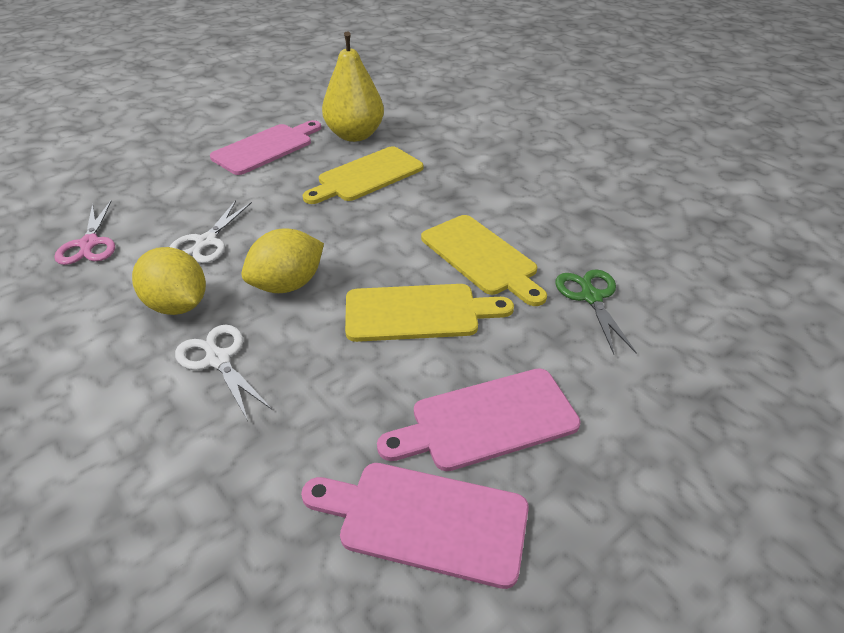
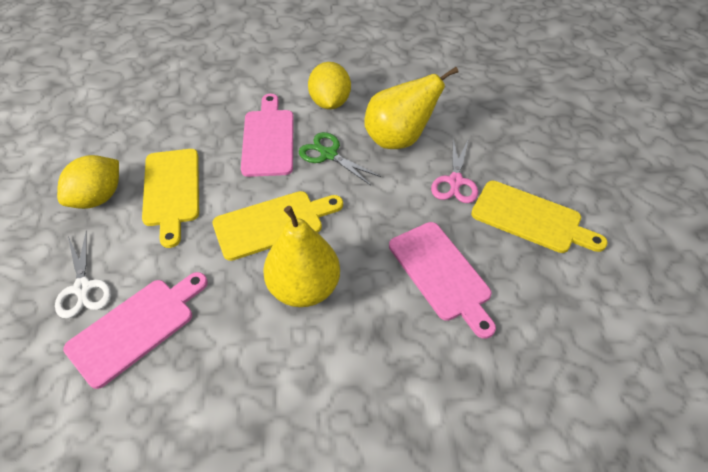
white scissors: 2 -> 1
yellow pear: 1 -> 2

